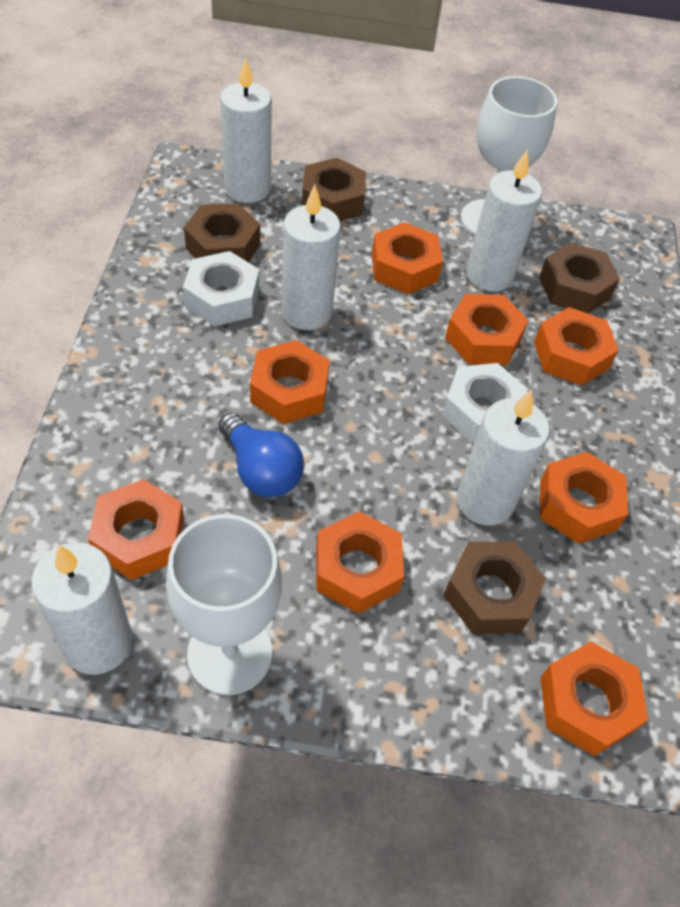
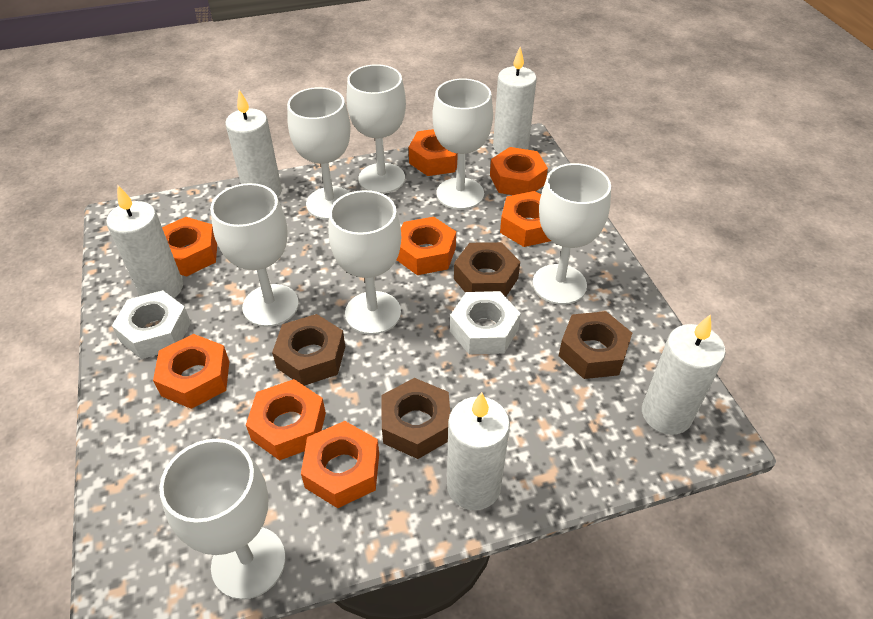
blue light bulb: 1 -> 0
white goblet: 2 -> 7

